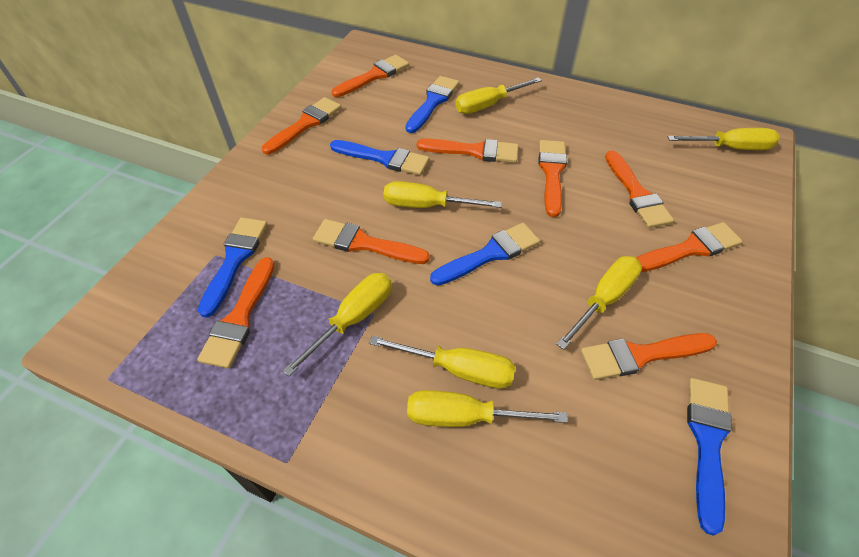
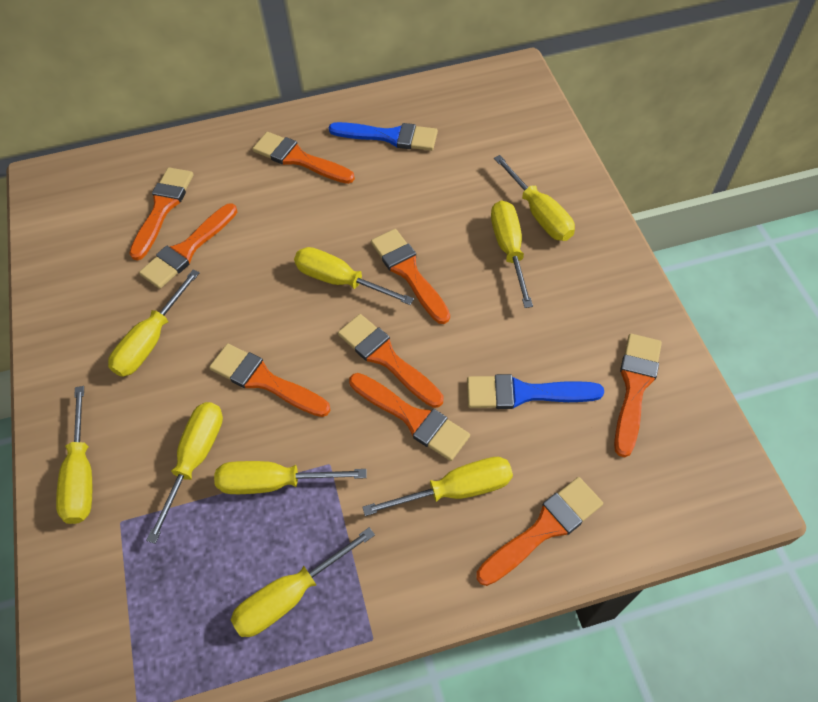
blue brush: 5 -> 2
yellow screwdriver: 7 -> 9

